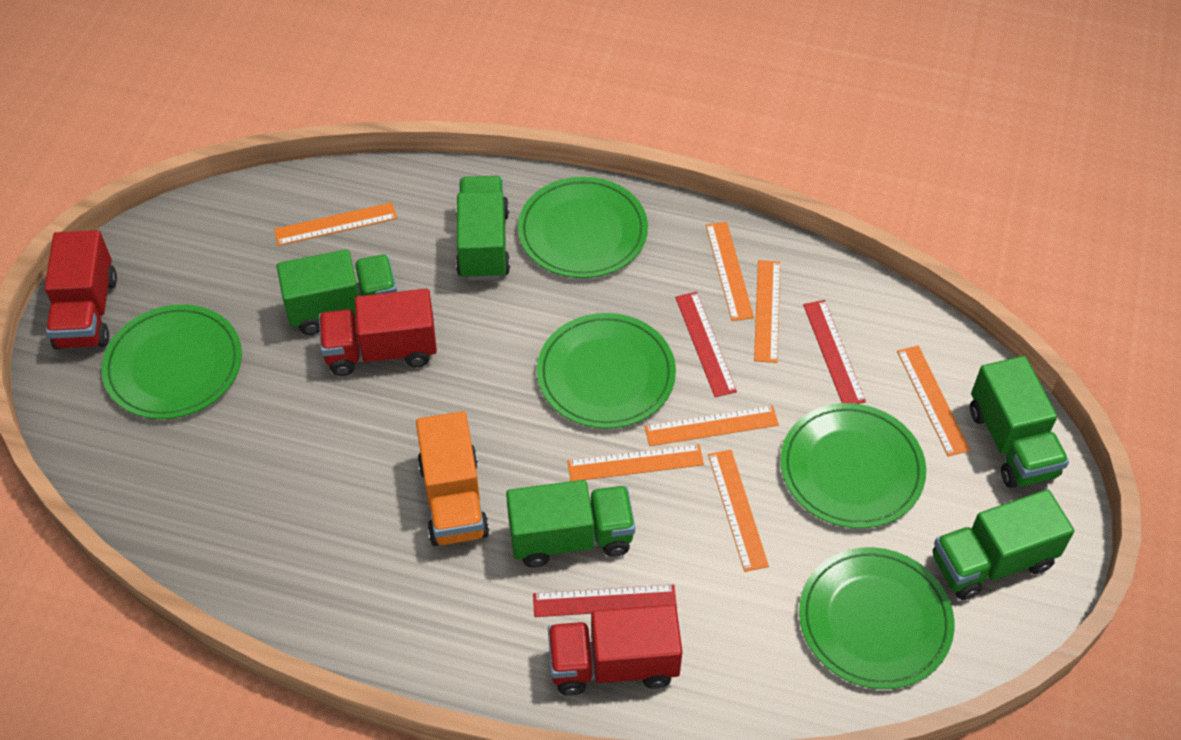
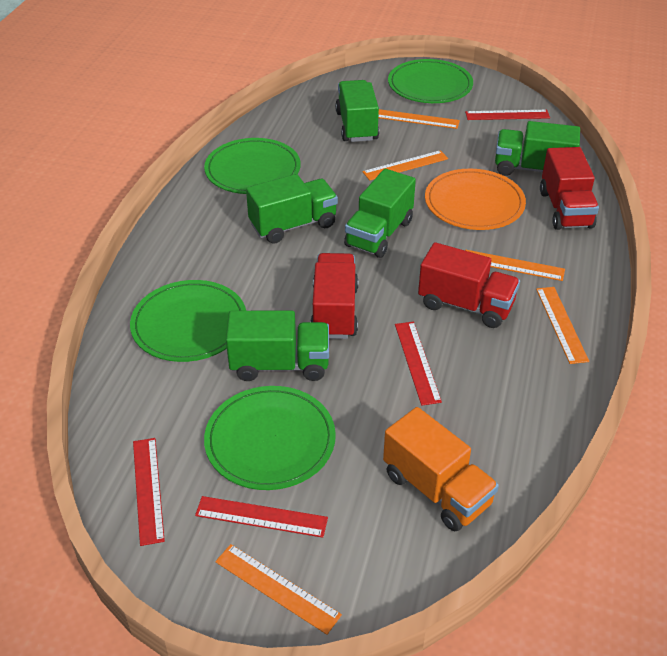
green plate: 5 -> 4
orange plate: 0 -> 1
orange ruler: 7 -> 5
red ruler: 3 -> 4

